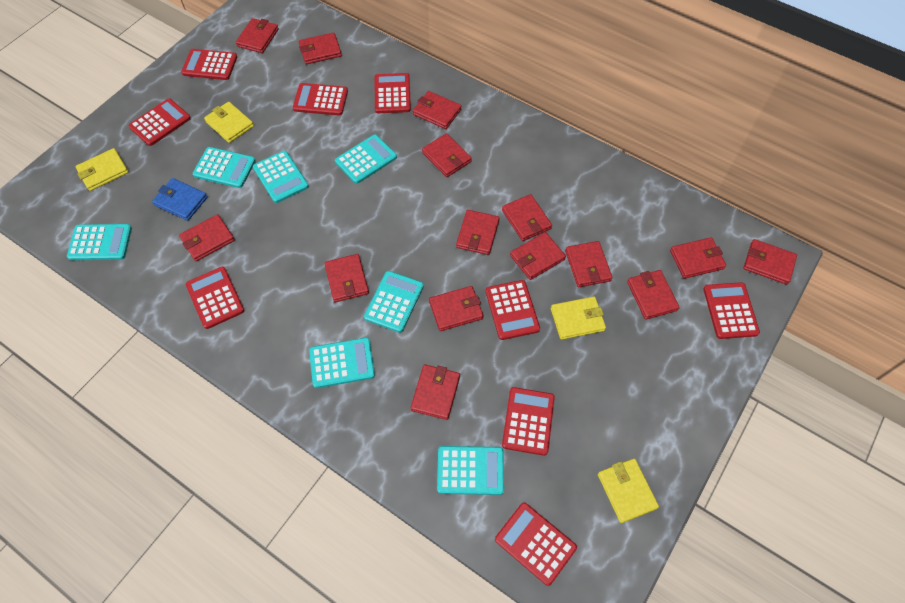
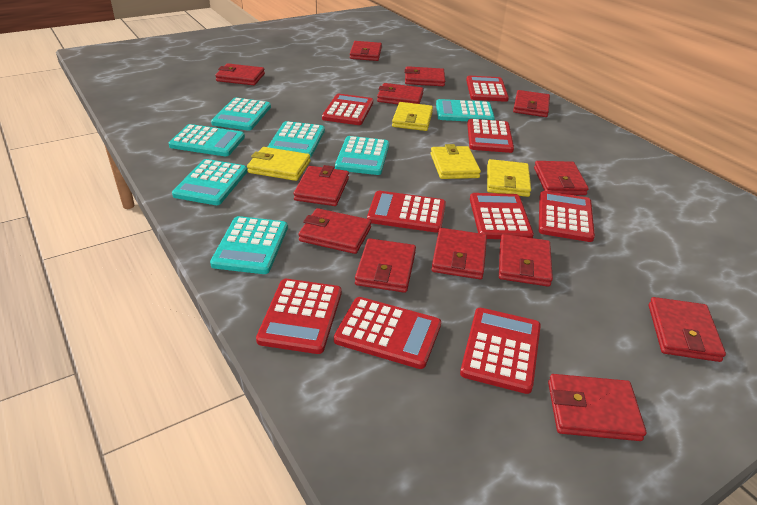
blue wallet: 1 -> 0
red wallet: 15 -> 13

